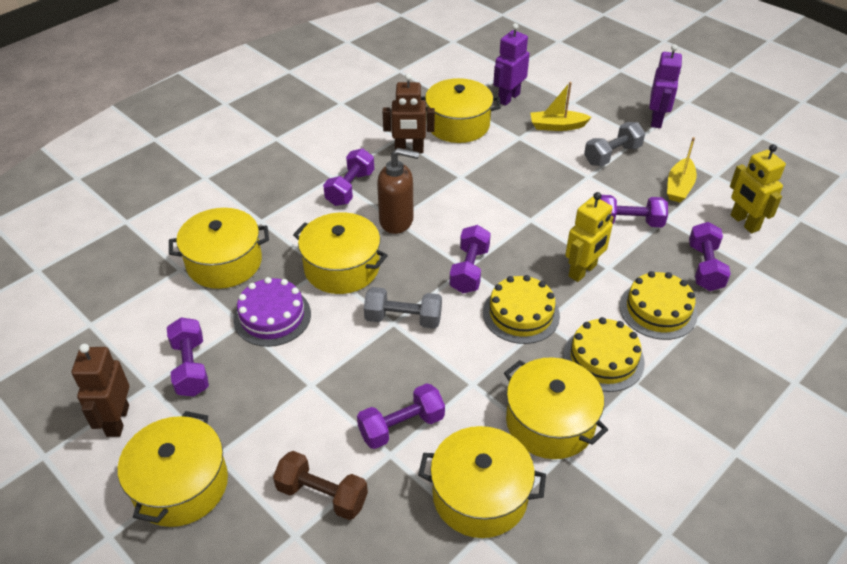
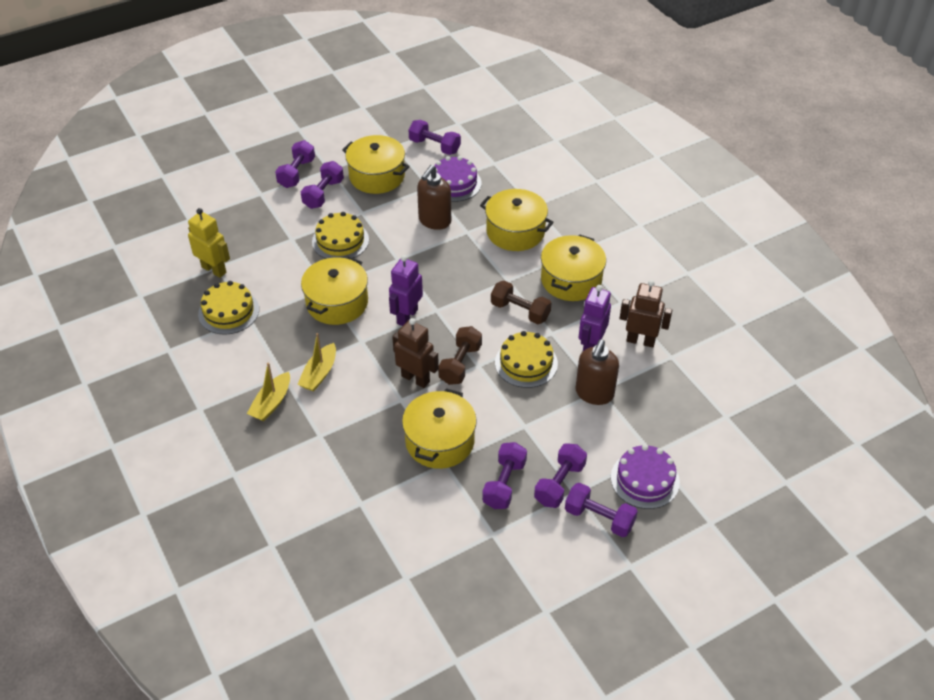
brown dumbbell: 1 -> 2
brown soap dispenser: 1 -> 2
grey dumbbell: 2 -> 0
purple cake: 1 -> 2
yellow pot: 6 -> 5
yellow robot: 2 -> 1

